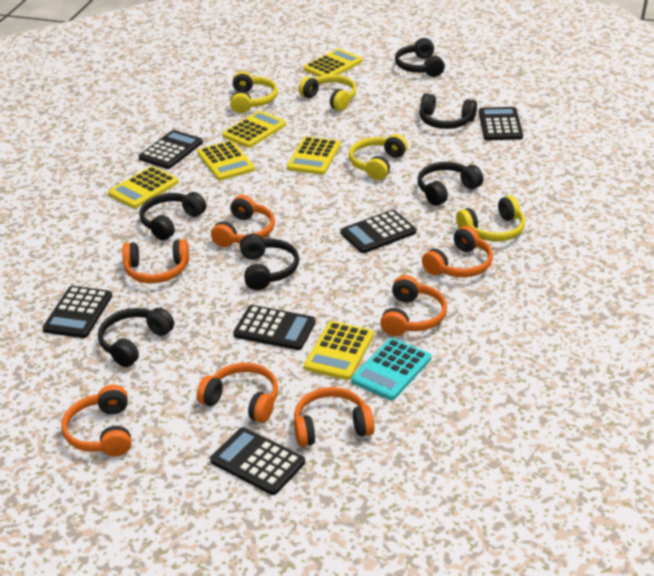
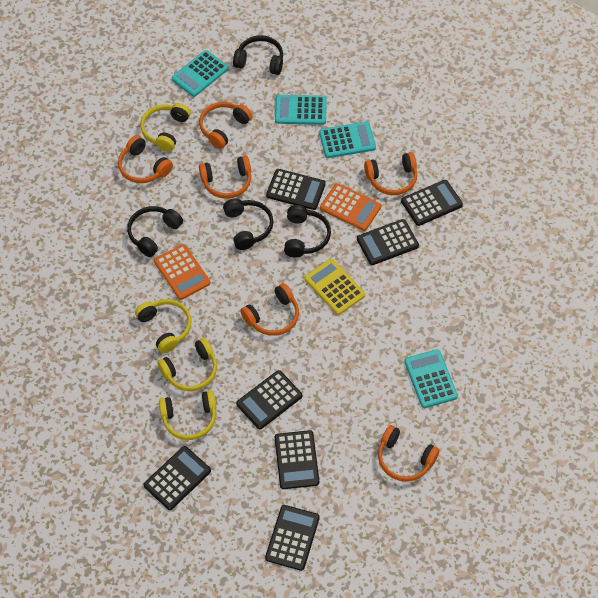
black calculator: 6 -> 7
black headphones: 6 -> 4
orange calculator: 0 -> 2
orange headphones: 7 -> 6
turquoise calculator: 1 -> 4
yellow calculator: 6 -> 1

